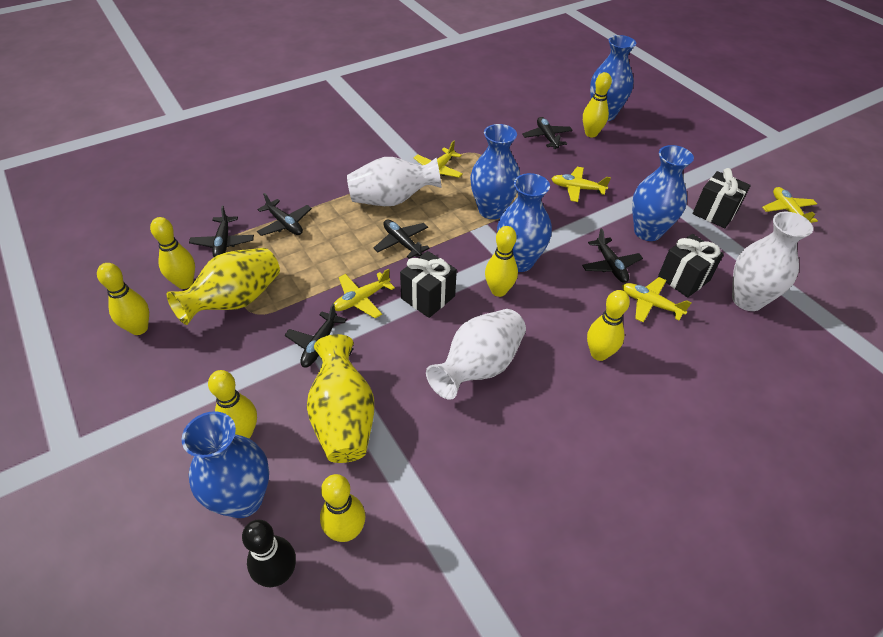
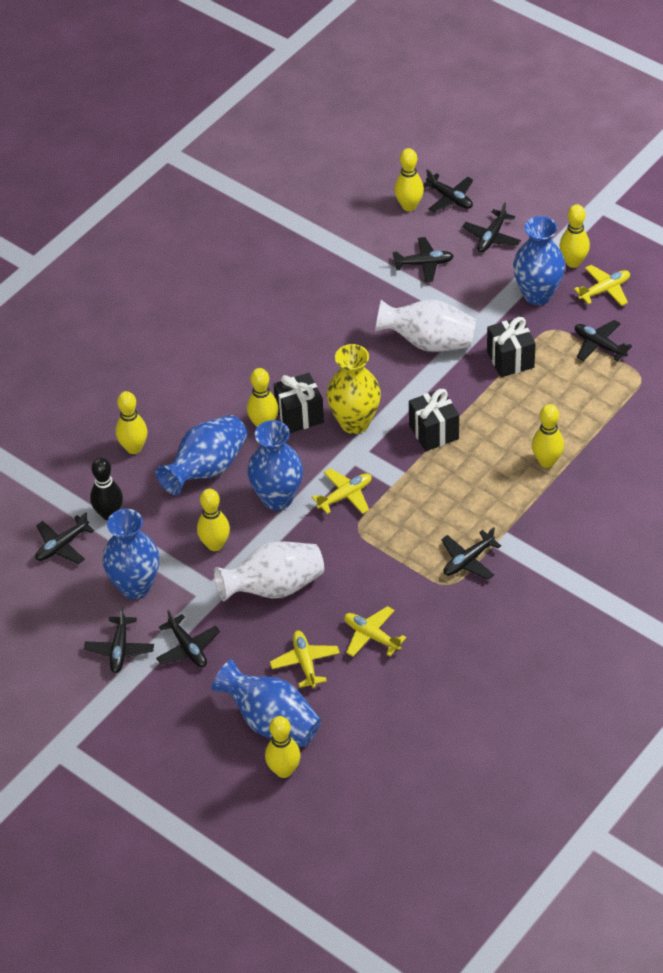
black plane: 6 -> 8
white vase: 3 -> 2
yellow plane: 5 -> 4
yellow vase: 2 -> 1

